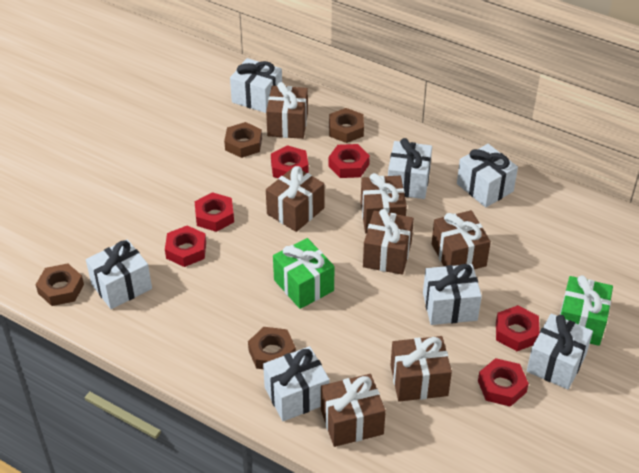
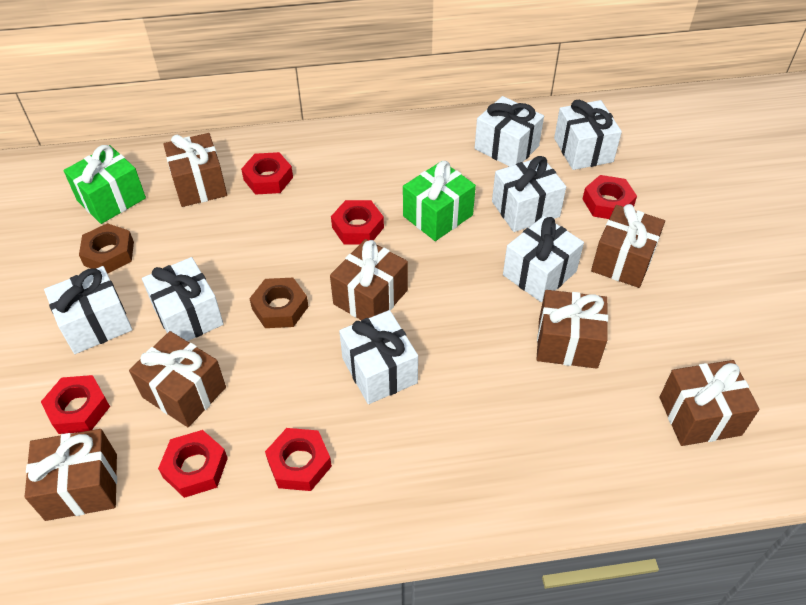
brown nut: 4 -> 2

